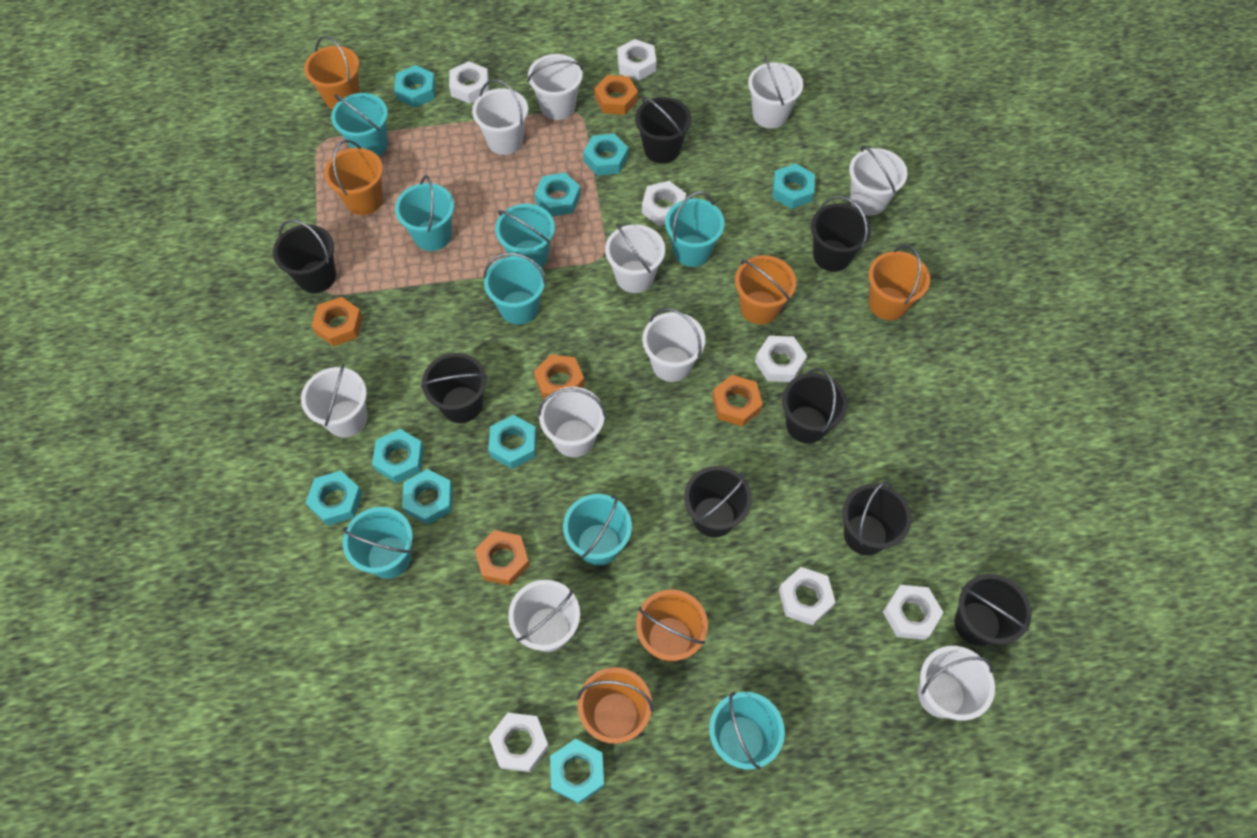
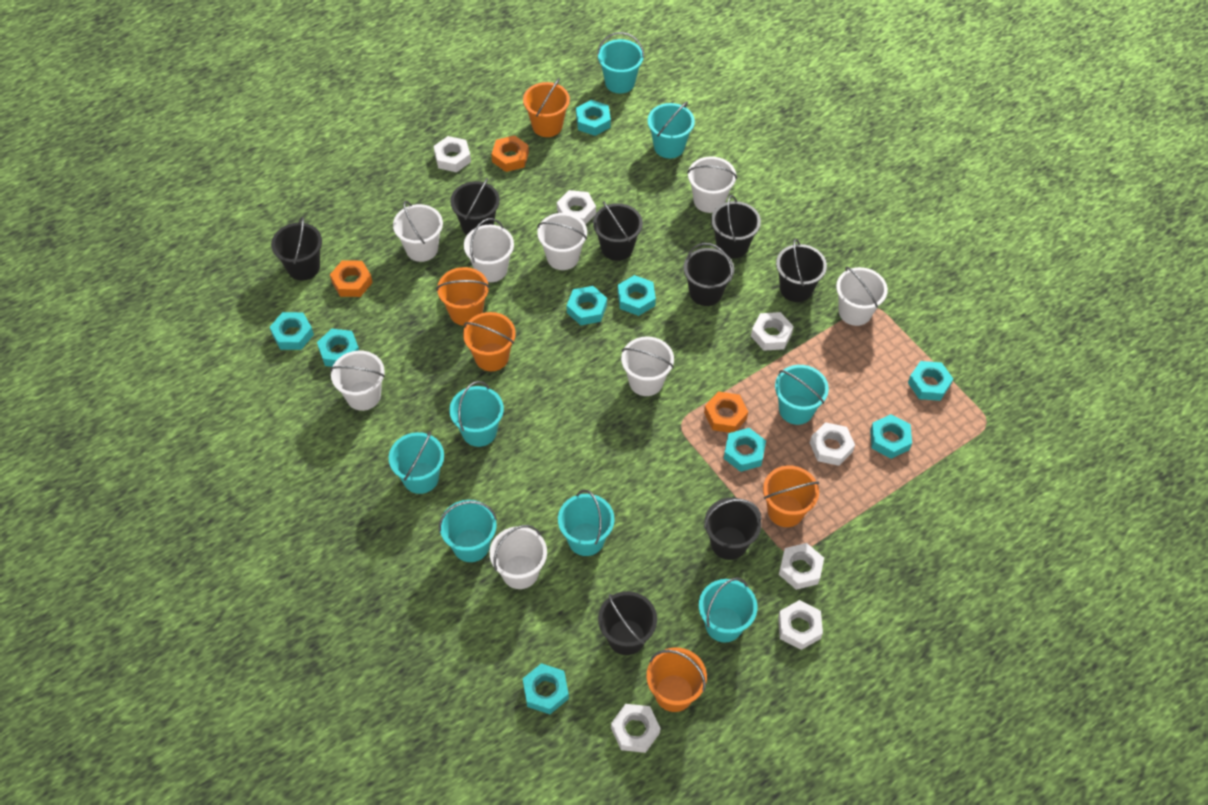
orange bucket: 6 -> 5
orange nut: 5 -> 3
white bucket: 10 -> 8

